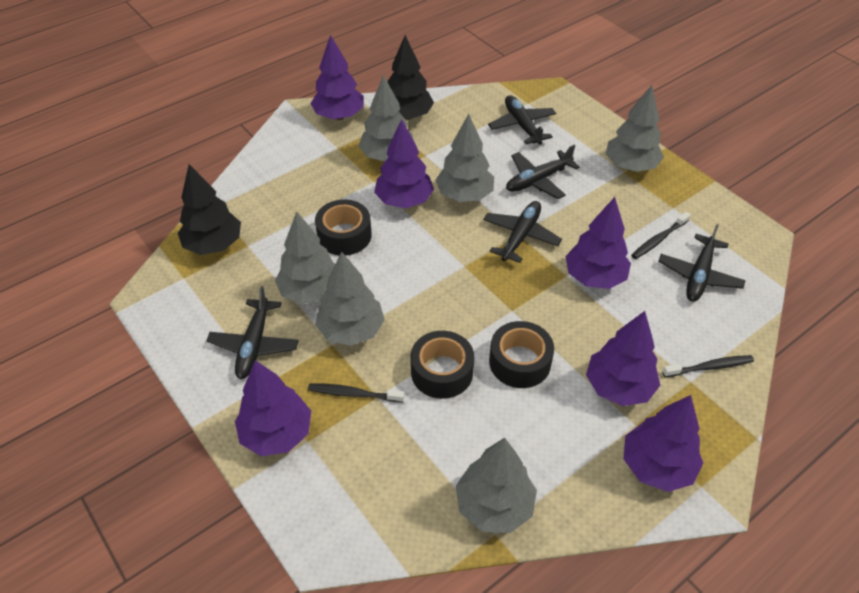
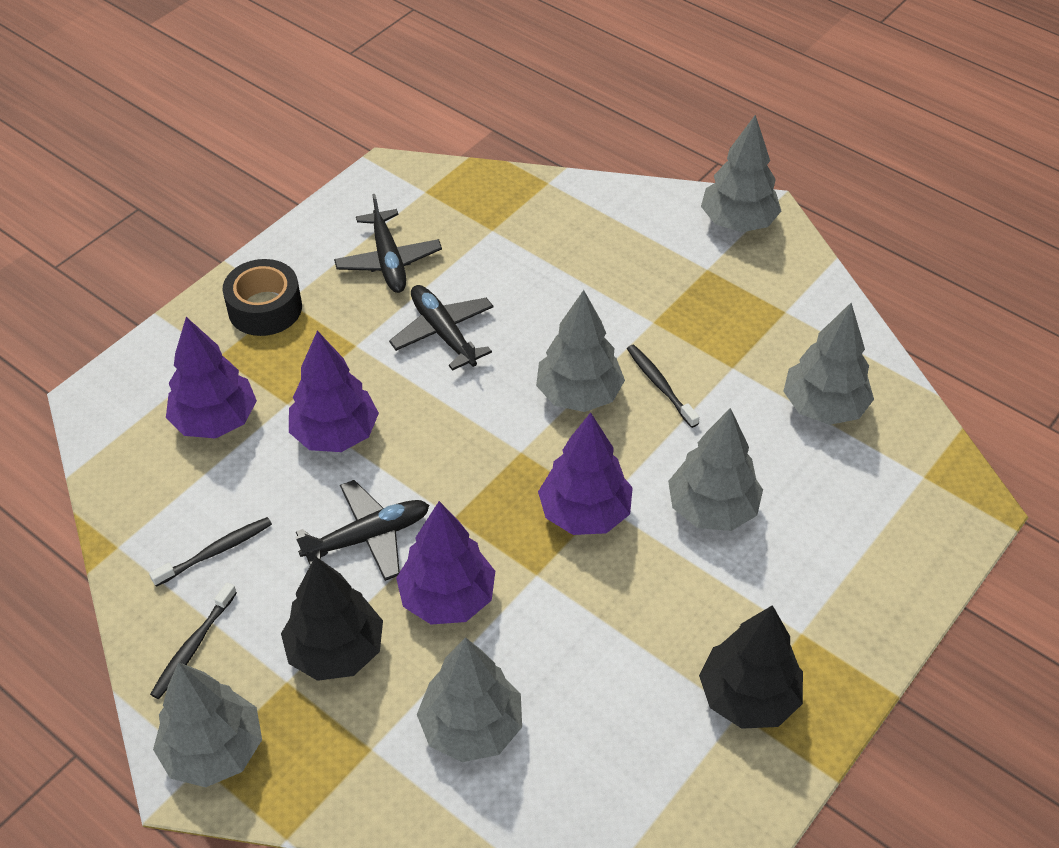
black plane: 5 -> 3
black tape: 3 -> 1
purple tree: 6 -> 4

